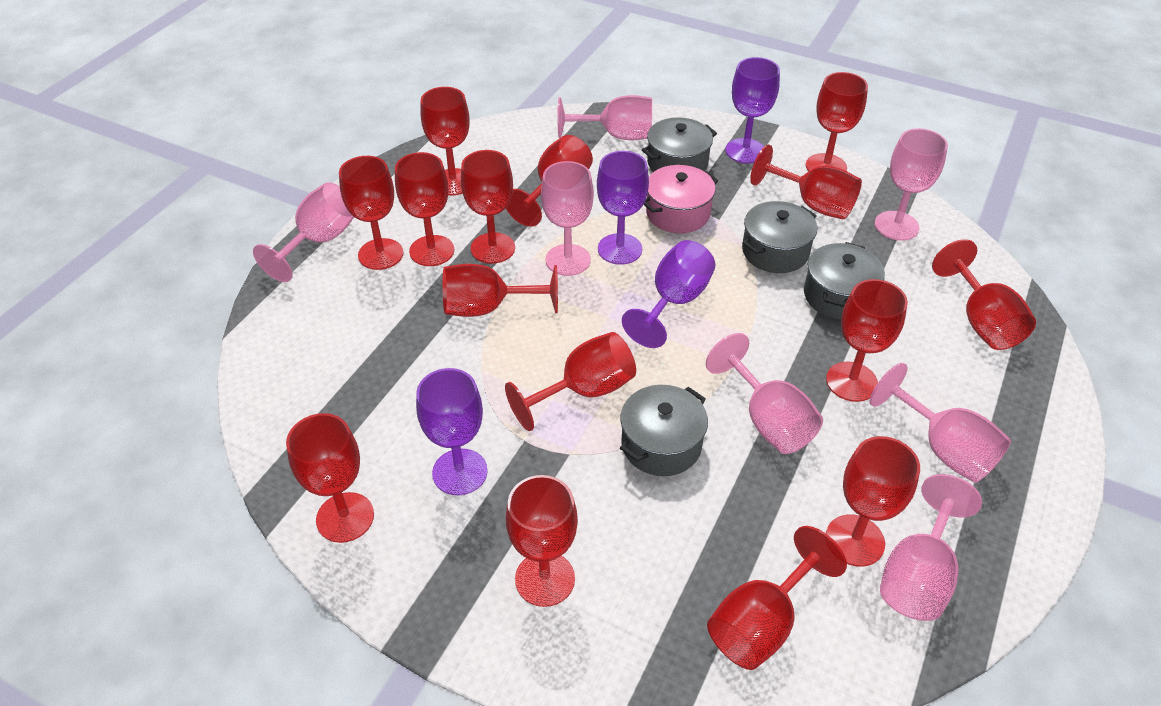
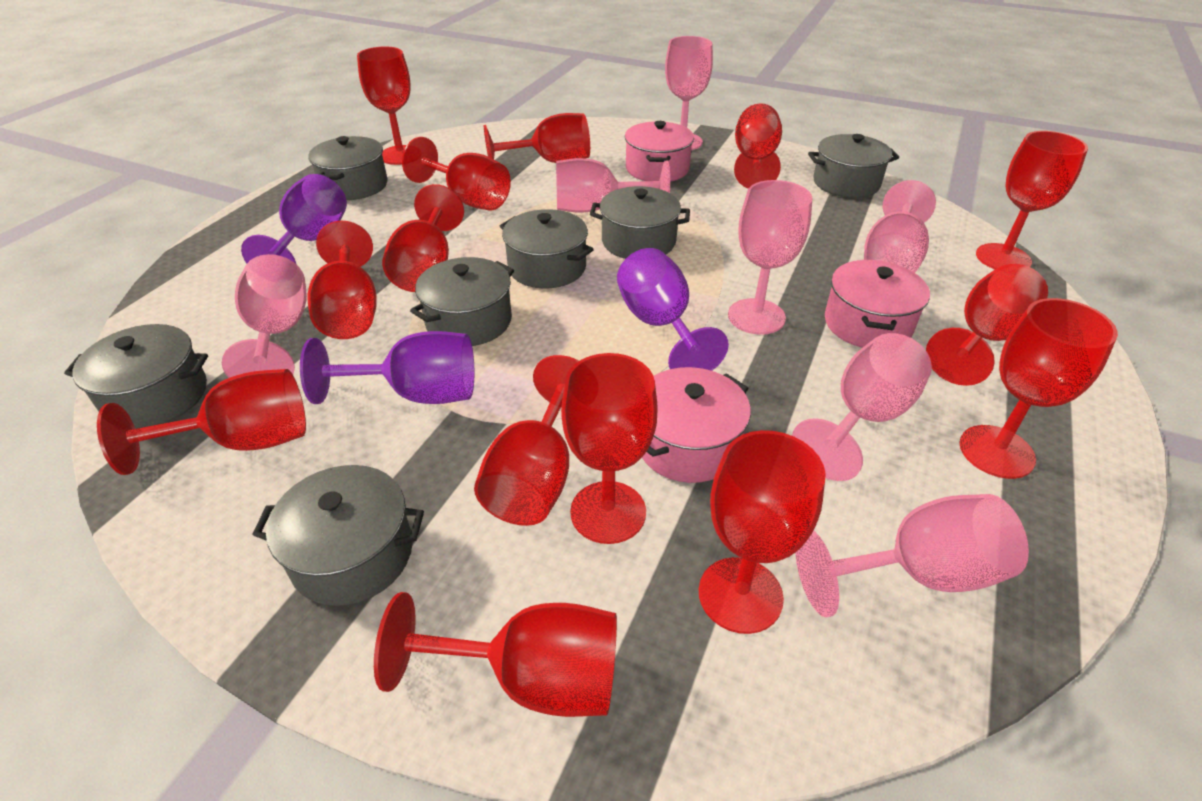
grey pot: 4 -> 7
pink pot: 1 -> 3
purple goblet: 4 -> 3
red goblet: 15 -> 14

